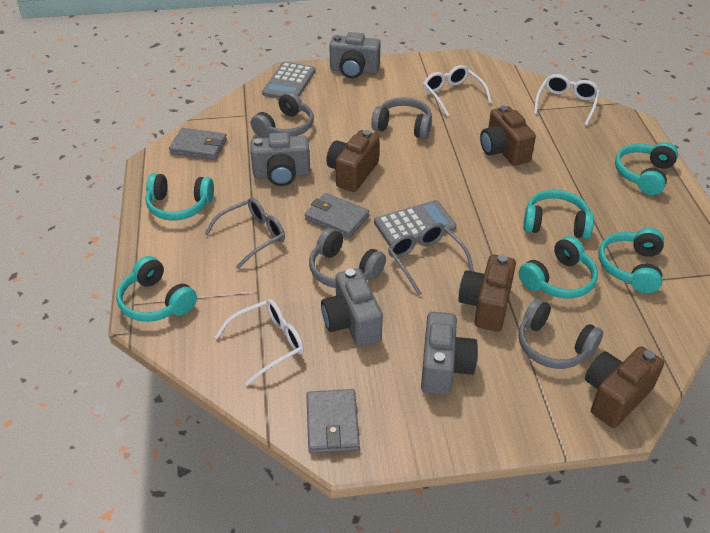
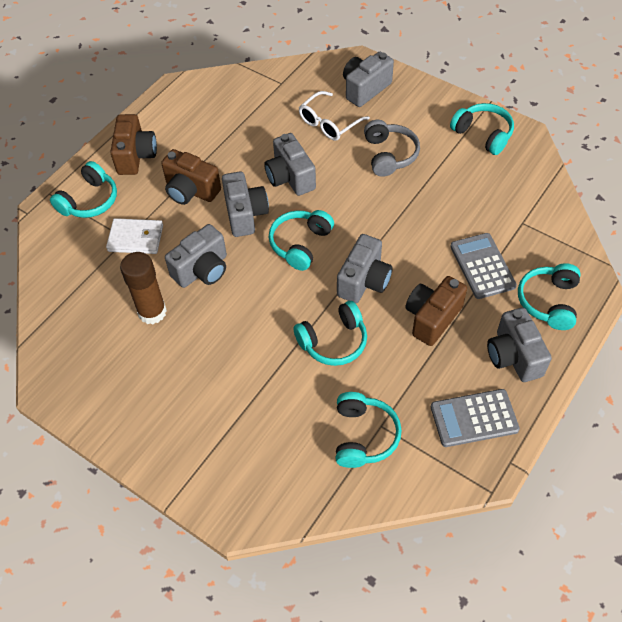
brown camera: 4 -> 3
brown glue stick: 0 -> 1
grey camera: 4 -> 6
grey glasses: 2 -> 0
grey headphones: 4 -> 1
grey wallet: 3 -> 0
white glasses: 3 -> 1
white wallet: 0 -> 1

